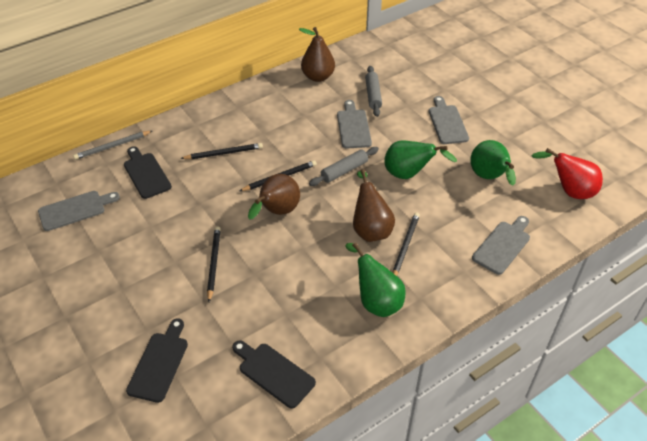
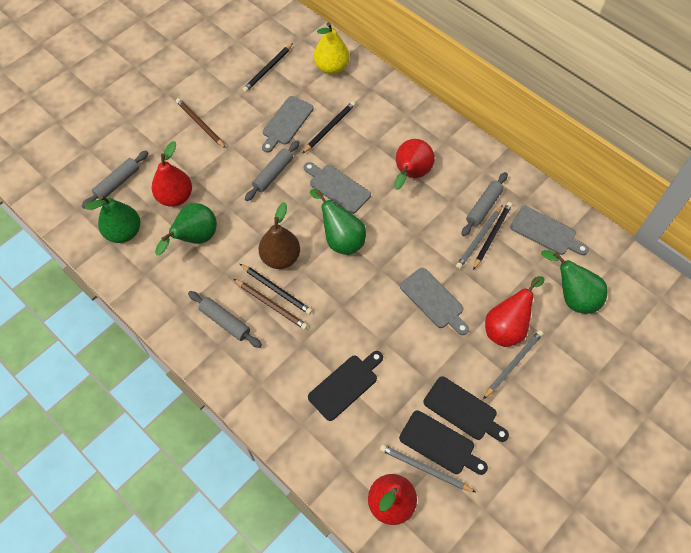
brown pear: 3 -> 1
brown pencil: 0 -> 2
green pear: 3 -> 4
grey pencil: 1 -> 3
grey rolling pin: 2 -> 4
red pear: 1 -> 4
yellow pear: 0 -> 1

